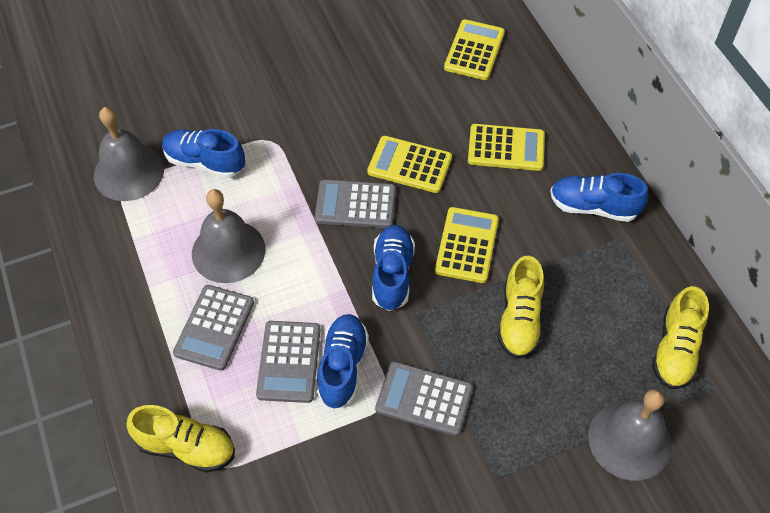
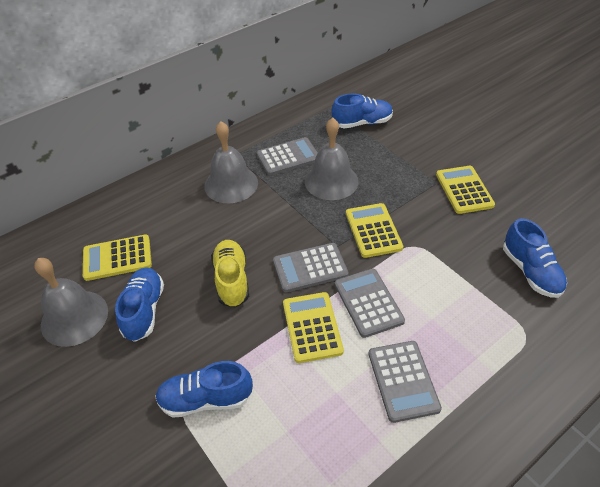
yellow shoe: 3 -> 1

